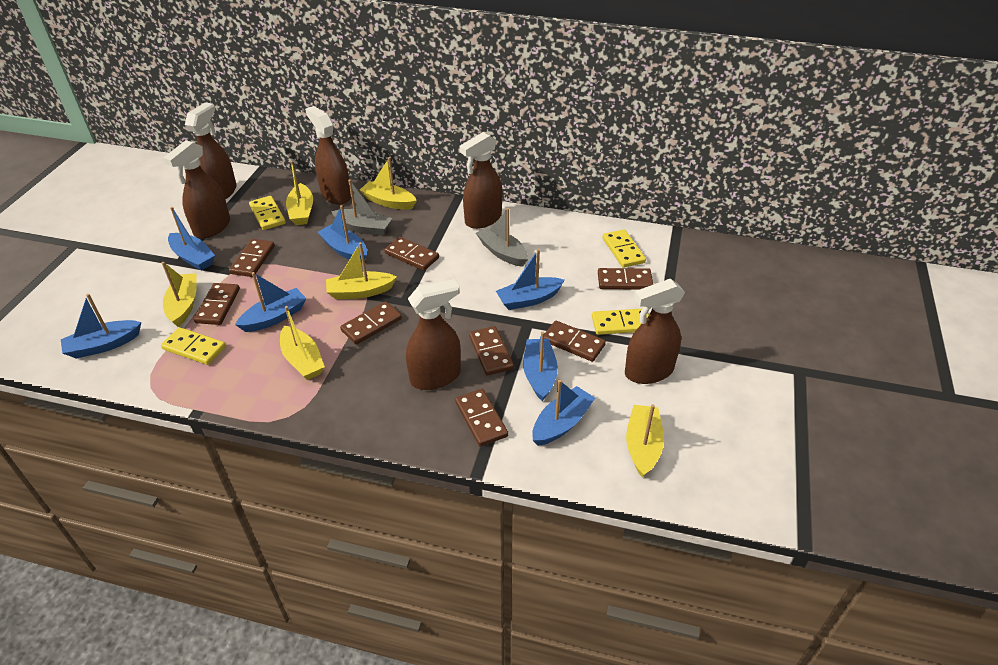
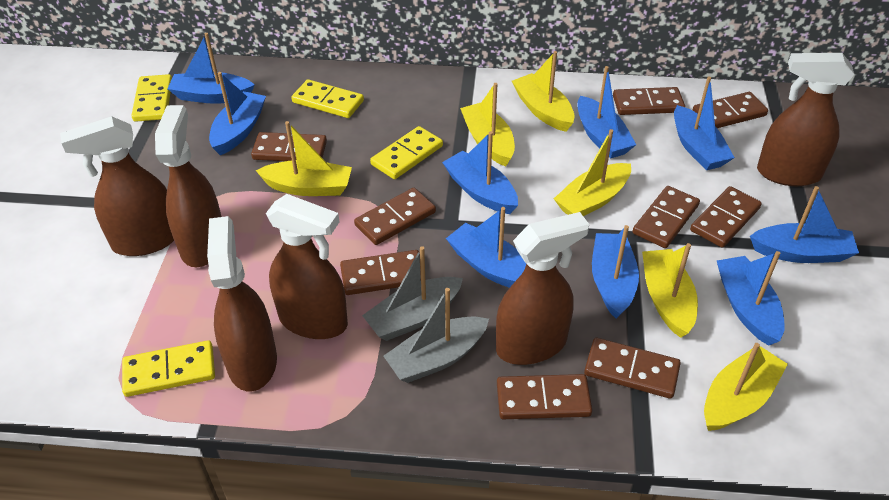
blue boat: 7 -> 9
brown domino: 8 -> 9

